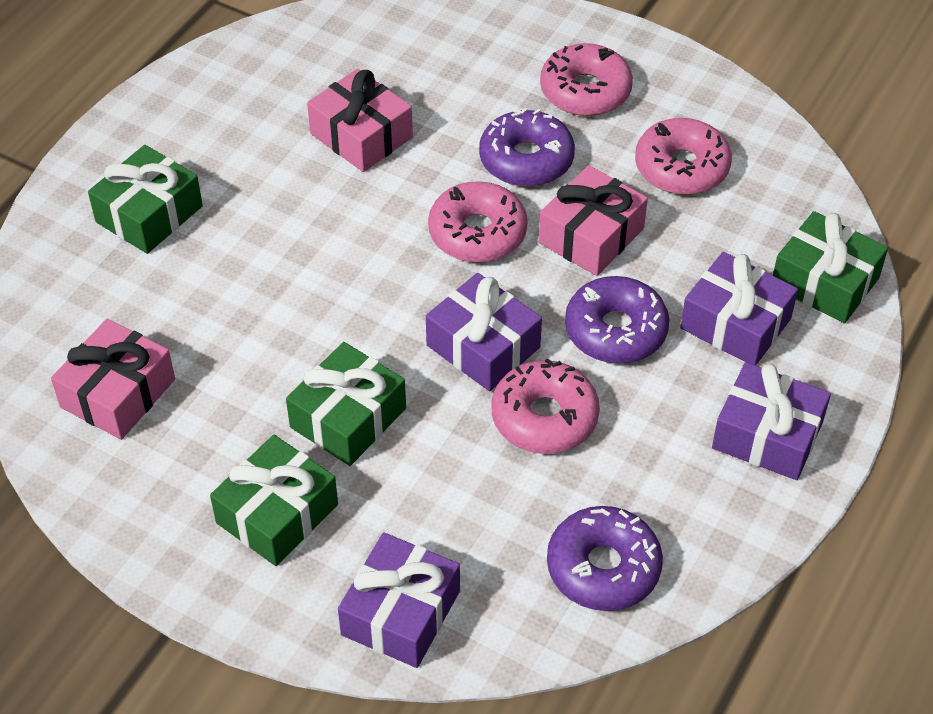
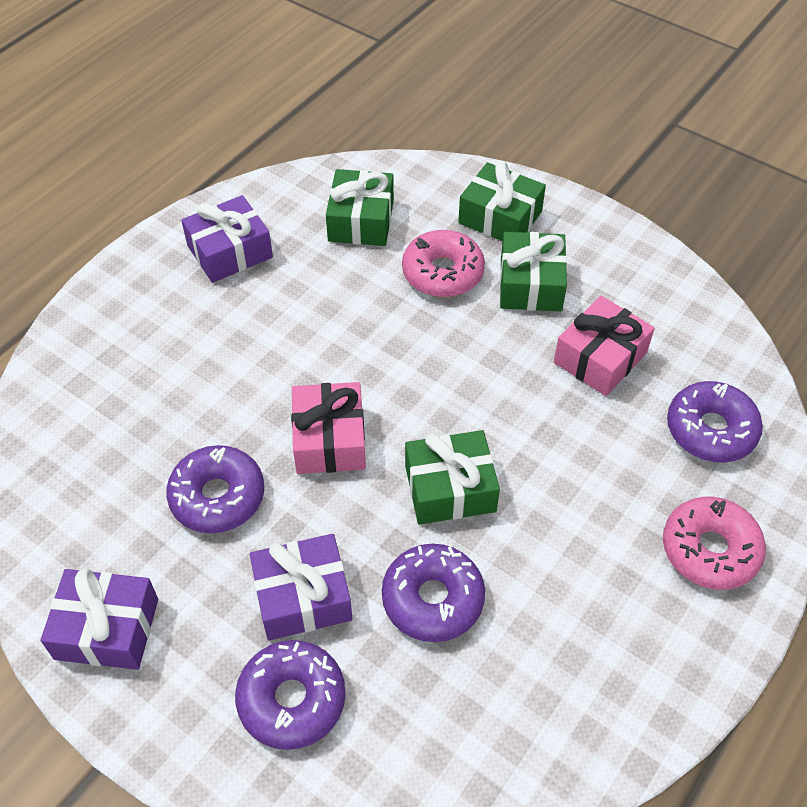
pink donut: 4 -> 2
pink gift: 3 -> 2
purple donut: 3 -> 4
purple gift: 4 -> 3

